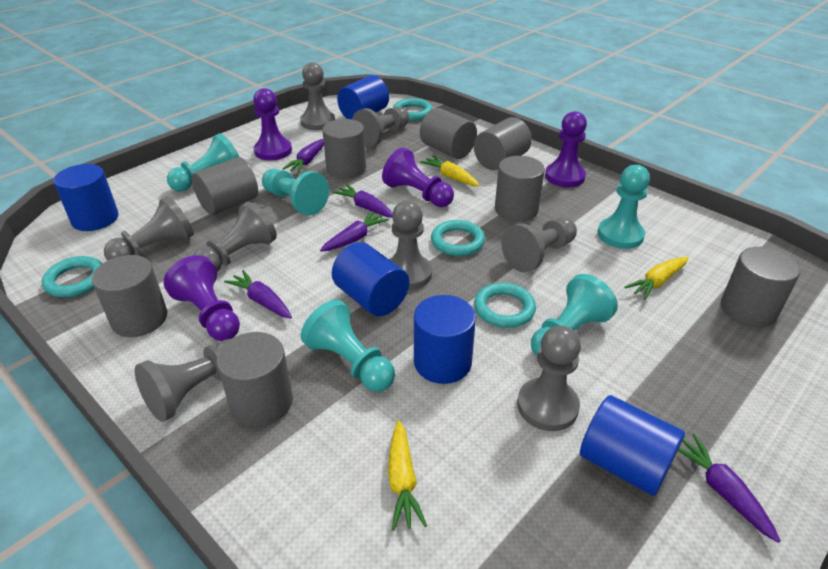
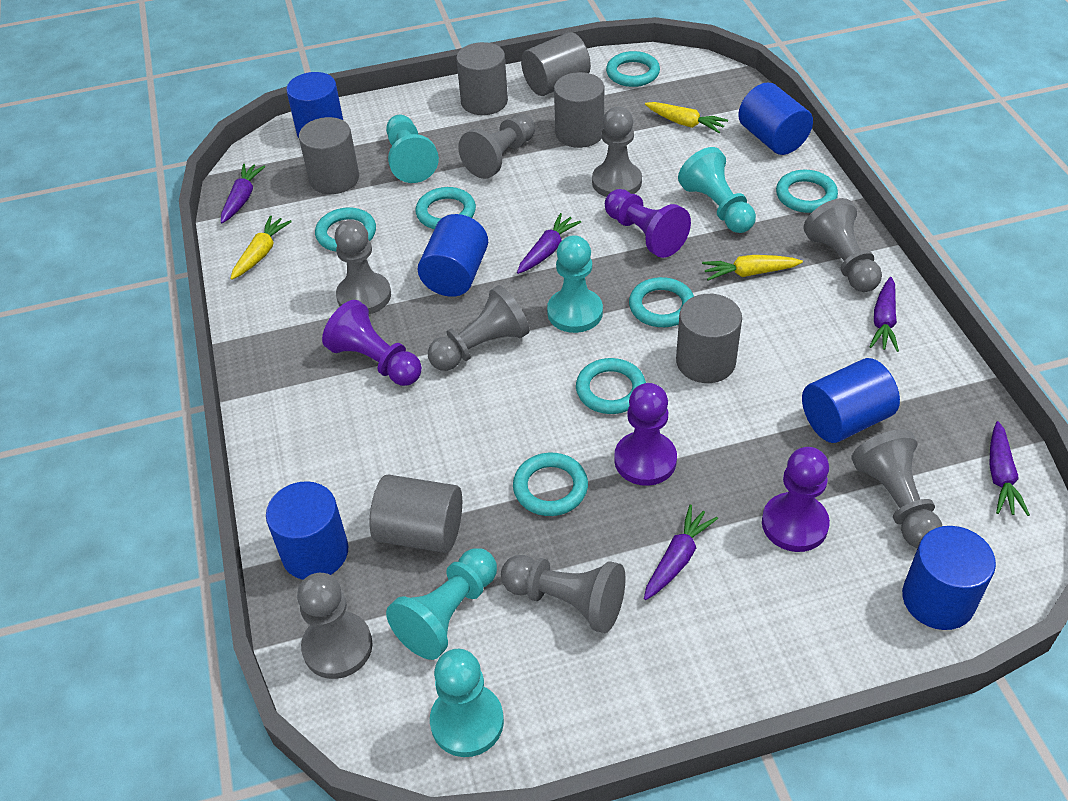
blue cylinder: 5 -> 6
grey cylinder: 8 -> 6
turquoise ring: 4 -> 7

